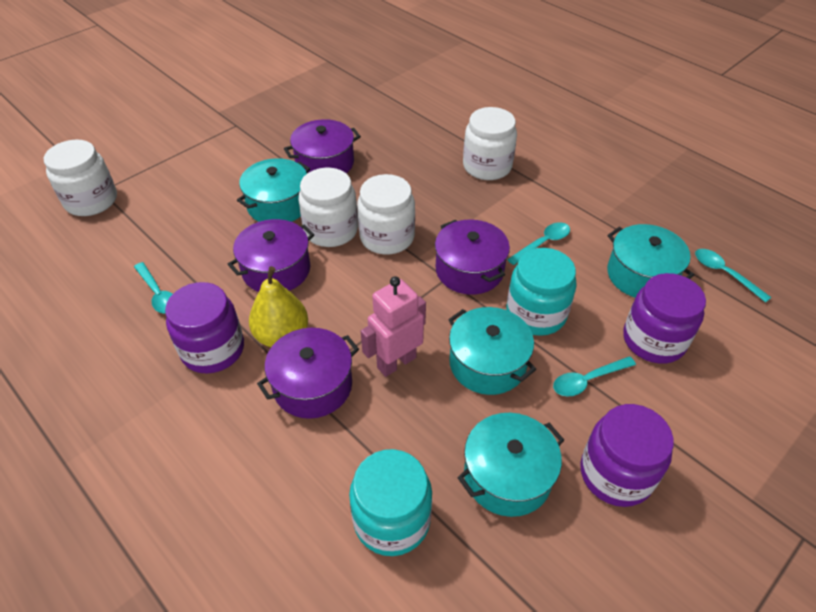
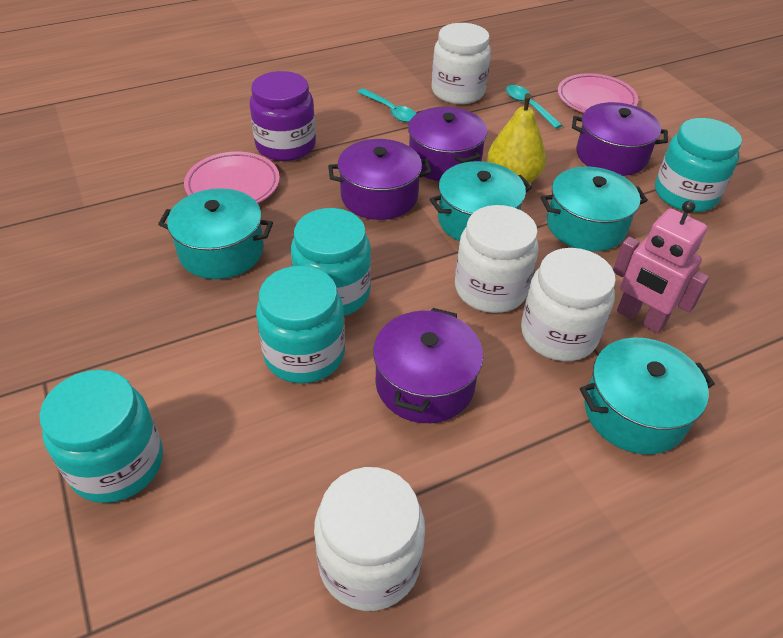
pink plate: 0 -> 2
purple jar: 3 -> 1
turquoise jar: 2 -> 4
turquoise spoon: 4 -> 2

